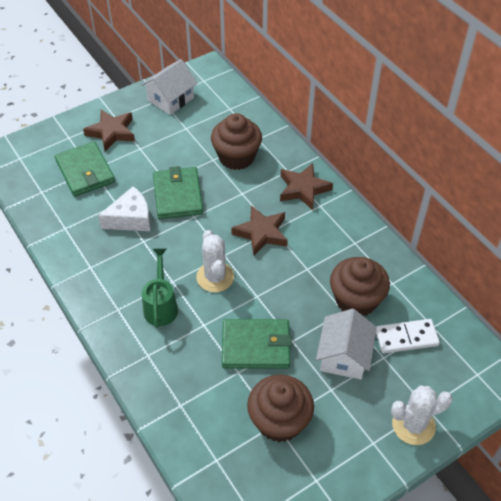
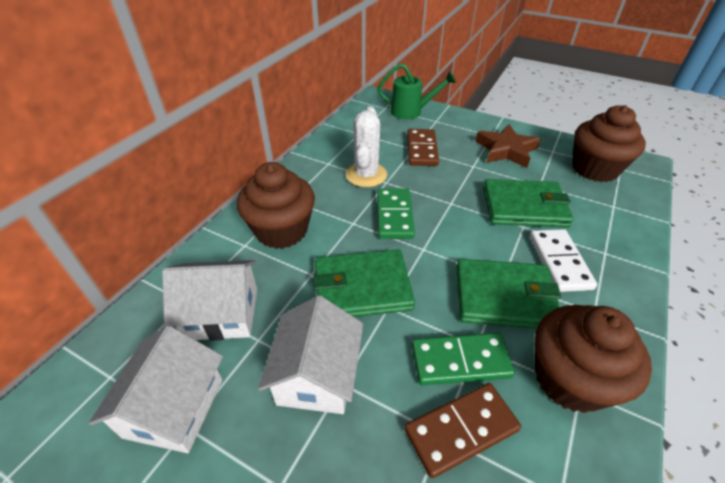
brown domino: 0 -> 2
brown star: 3 -> 1
green domino: 0 -> 2
white cactus: 2 -> 1
white cheese: 1 -> 0
white house: 2 -> 3

